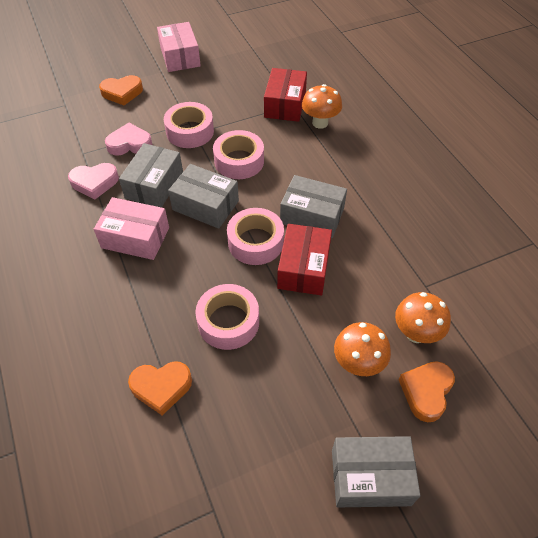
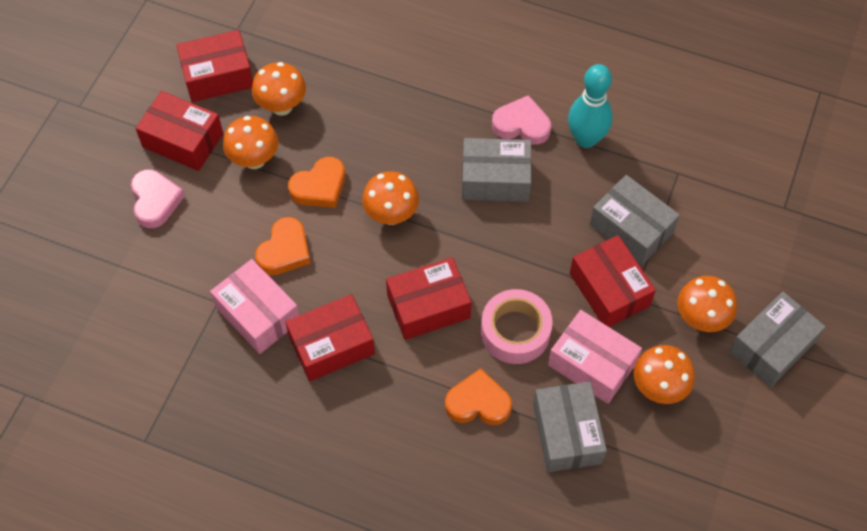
orange mushroom: 3 -> 5
pink tape: 4 -> 1
red box: 2 -> 5
turquoise bowling pin: 0 -> 1

